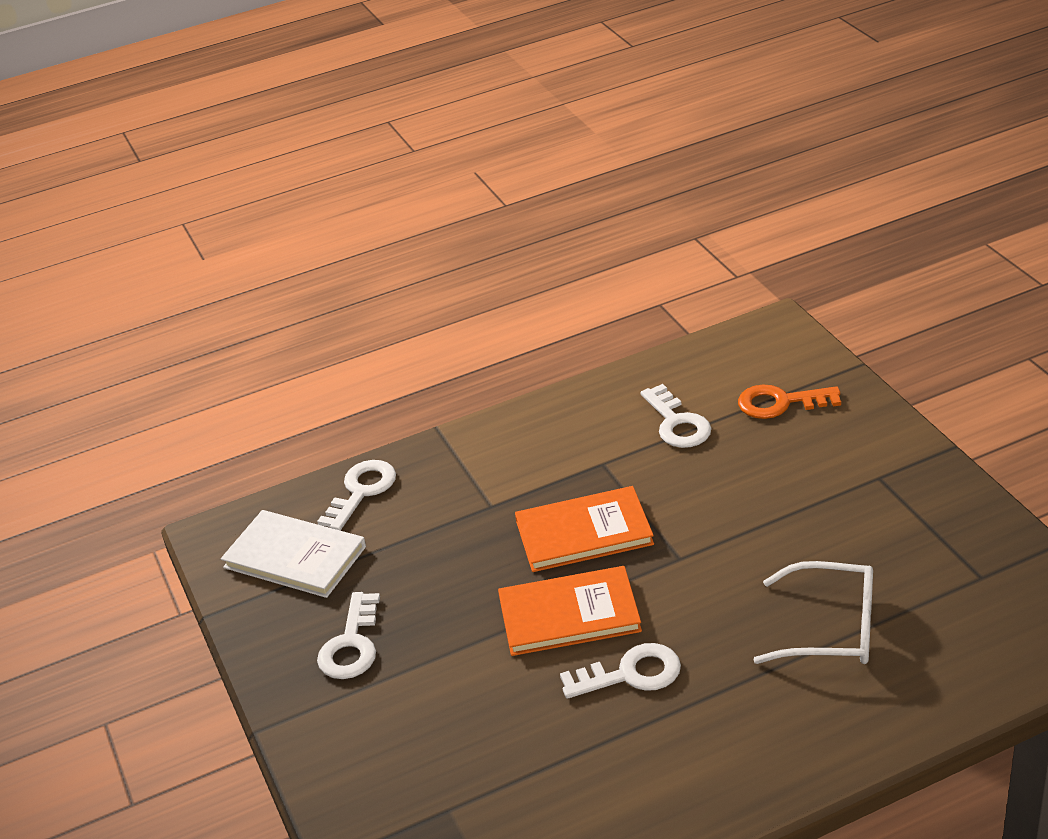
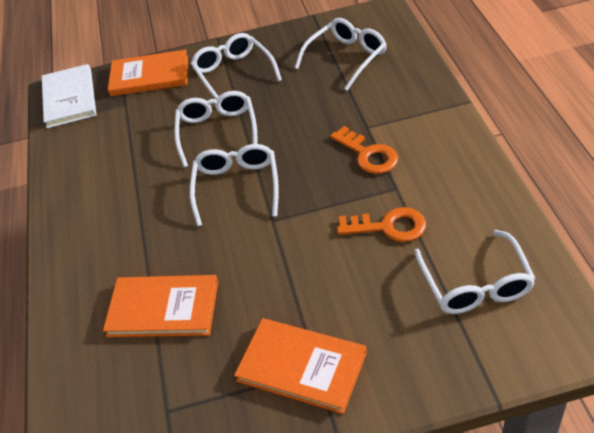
orange book: 2 -> 3
orange key: 1 -> 2
white glasses: 1 -> 5
white key: 4 -> 0

